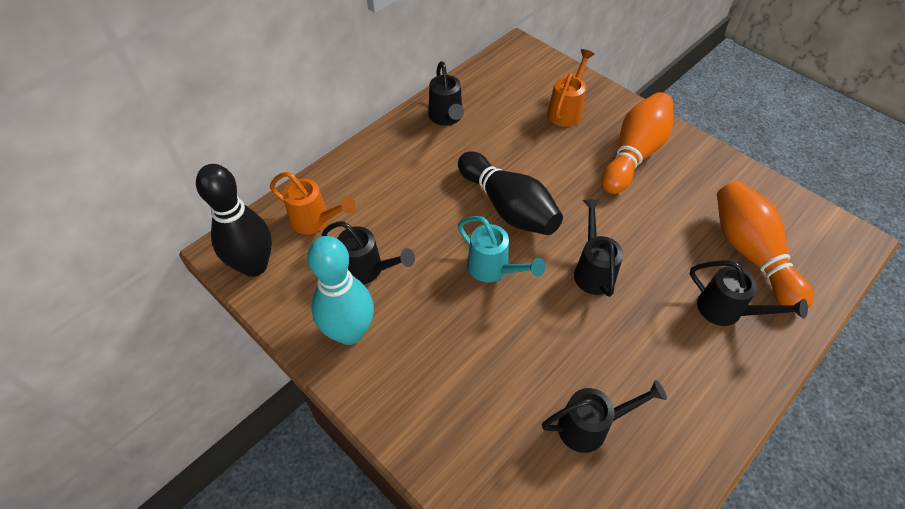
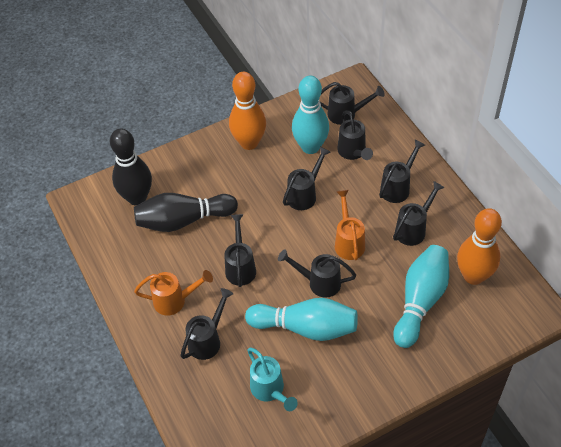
black watering can: 5 -> 8
turquoise bowling pin: 1 -> 3

